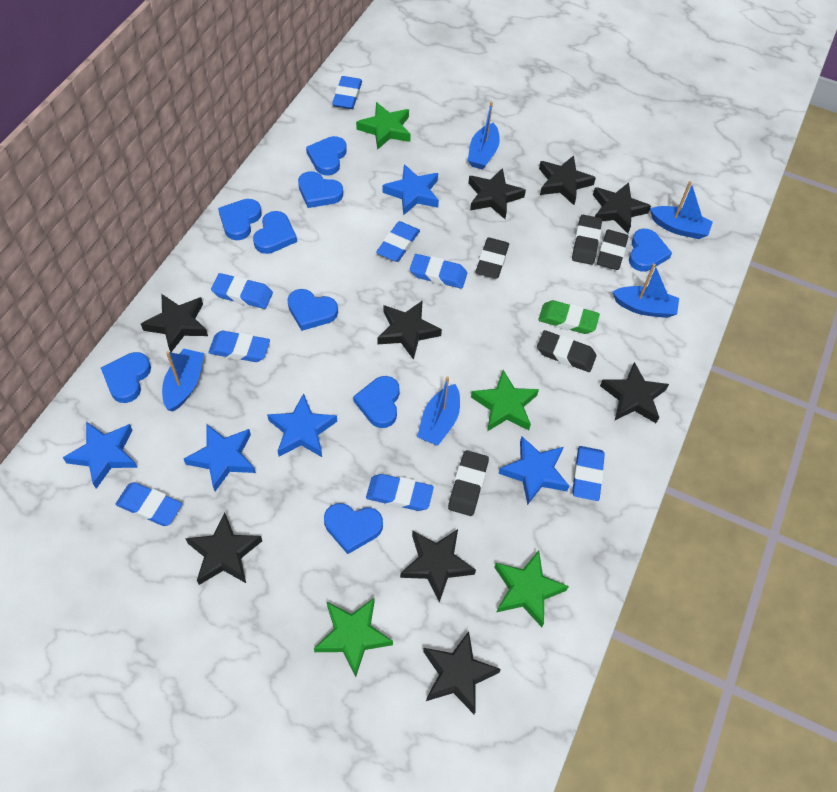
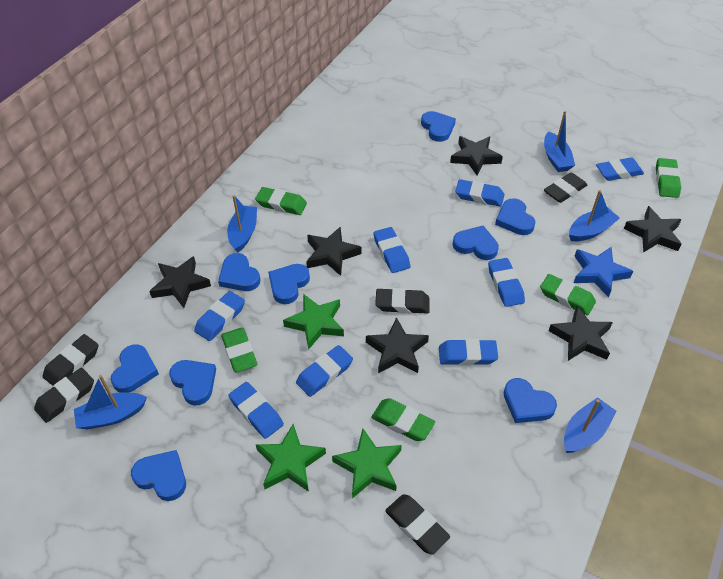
black star: 9 -> 6
blue star: 5 -> 1
green eraser: 1 -> 5
green star: 4 -> 3

